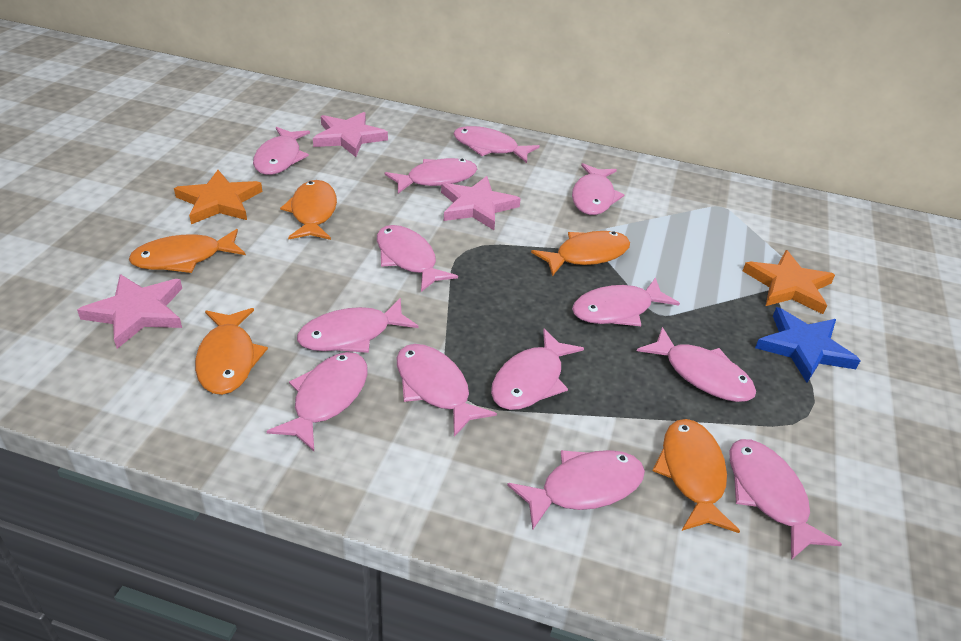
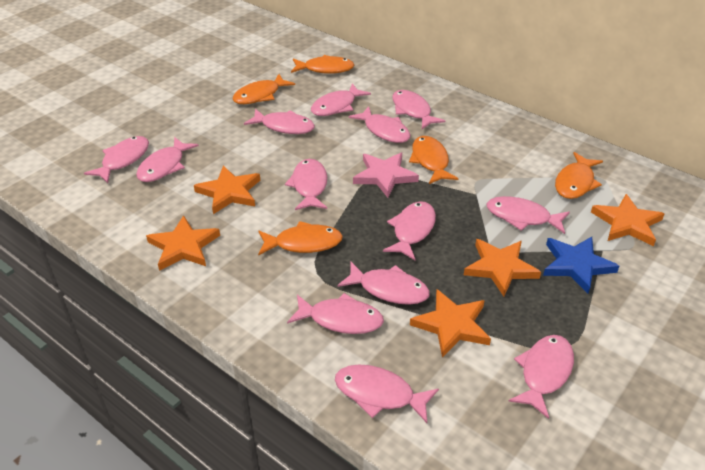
orange star: 2 -> 5
pink star: 3 -> 1

